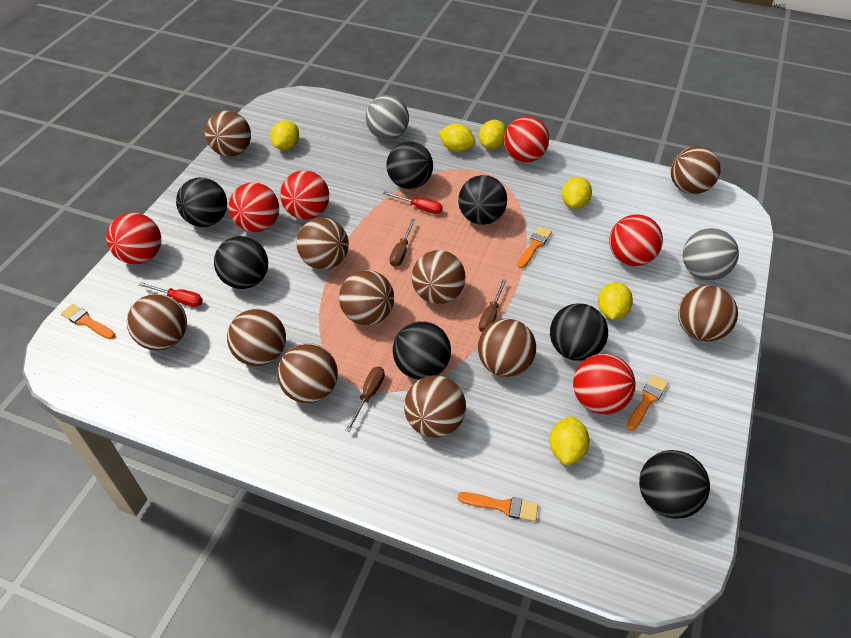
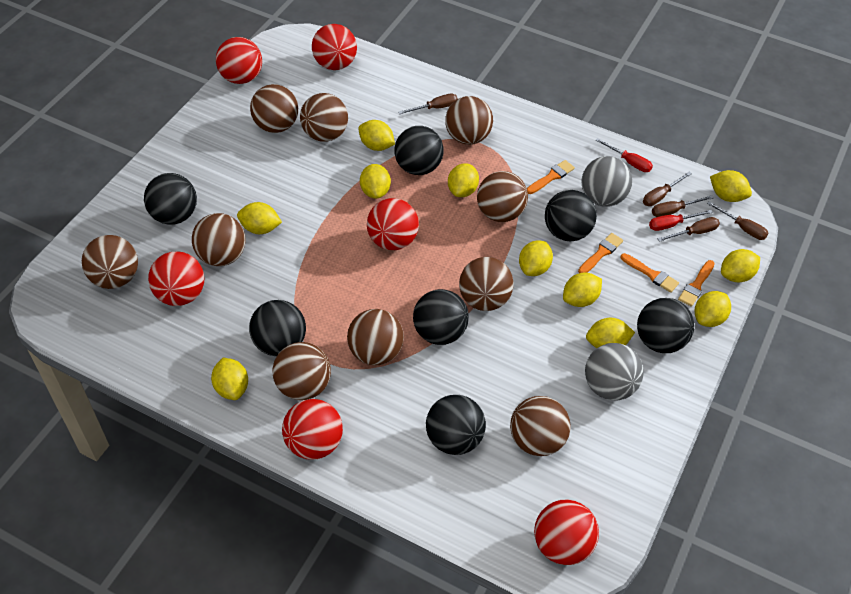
brown ball: 11 -> 10
brown screwdriver: 3 -> 5
yellow lemon: 6 -> 11

